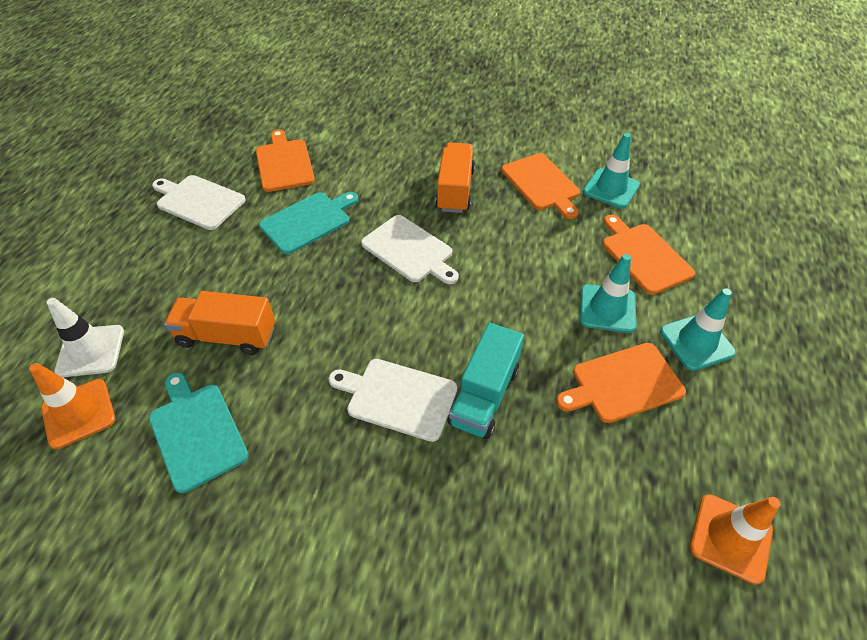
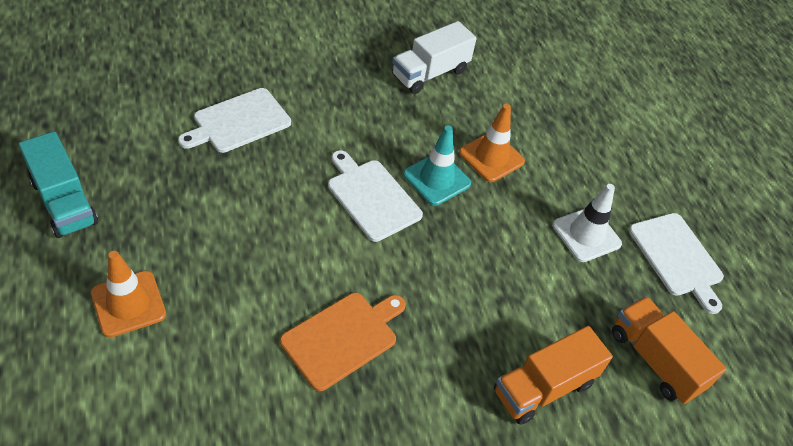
orange cutting board: 4 -> 1
turquoise cutting board: 2 -> 0
turquoise traffic cone: 3 -> 1
white truck: 0 -> 1

